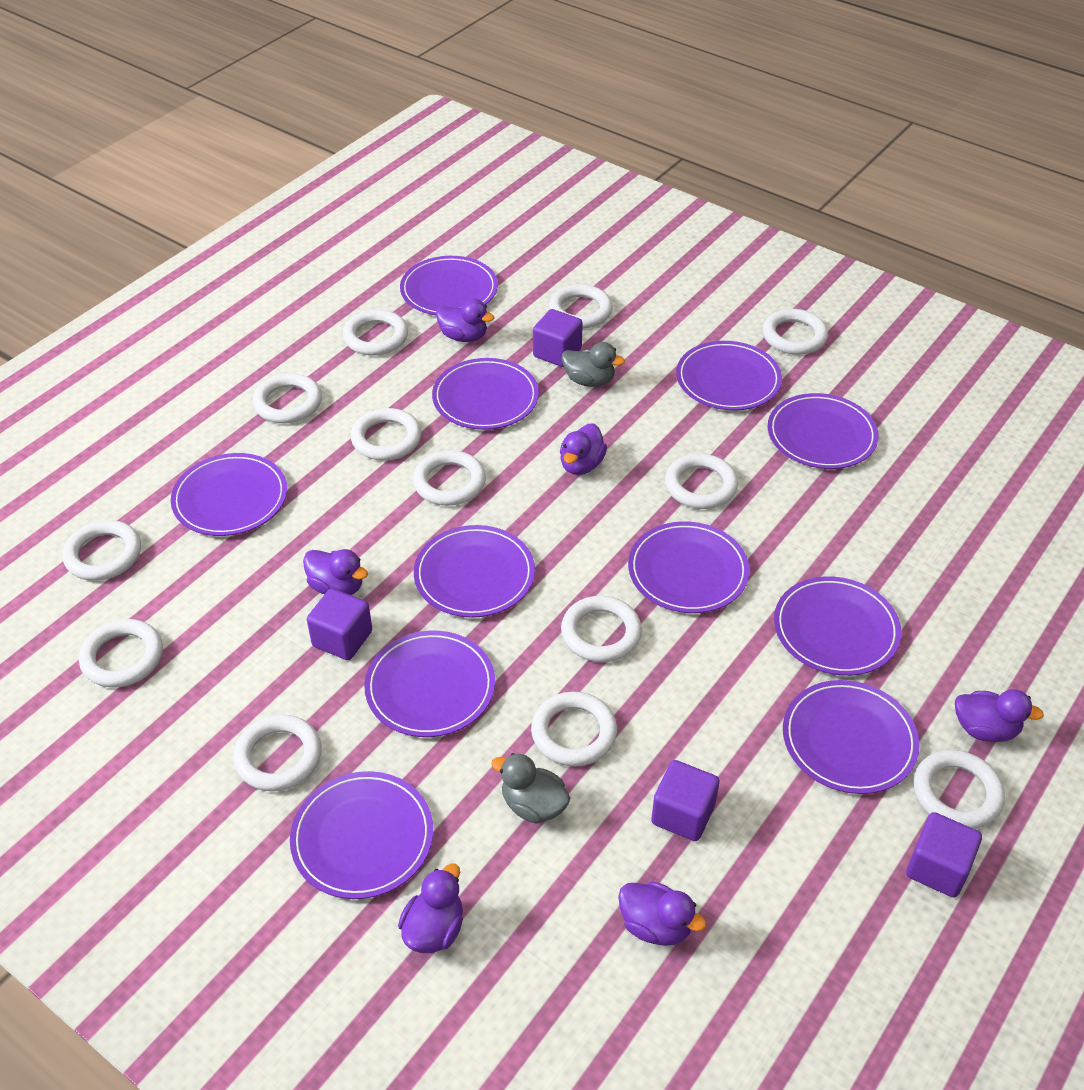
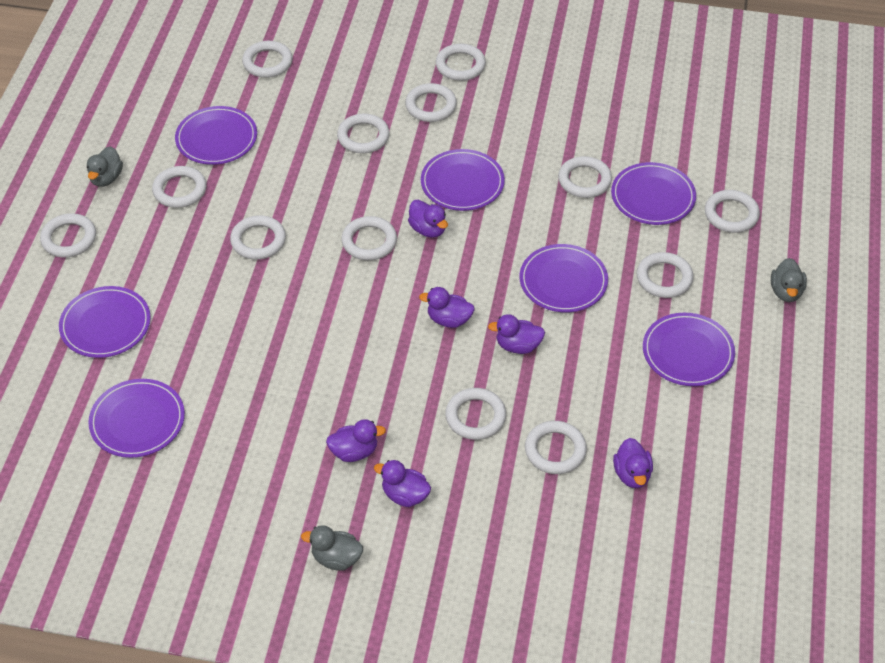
grey duck: 2 -> 3
purple cube: 4 -> 0
purple plate: 11 -> 7

